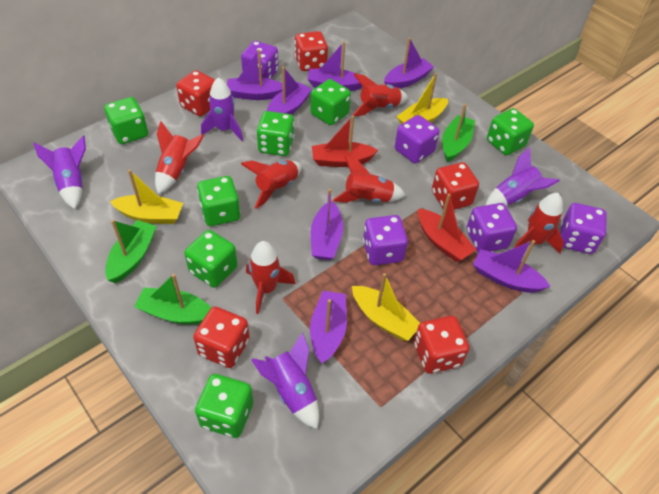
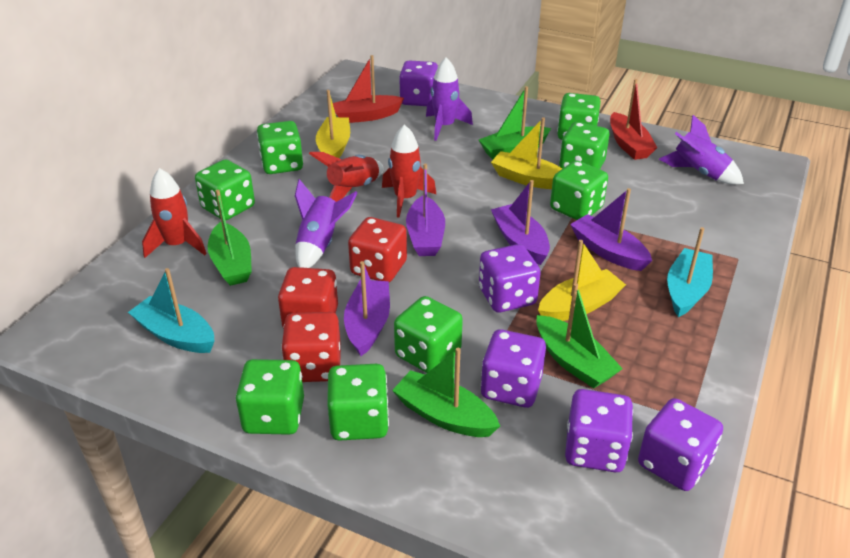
green boat: 3 -> 4
green dice: 7 -> 8
purple boat: 7 -> 4
purple rocket: 4 -> 3
red dice: 5 -> 3
red rocket: 6 -> 3
turquoise boat: 0 -> 2

